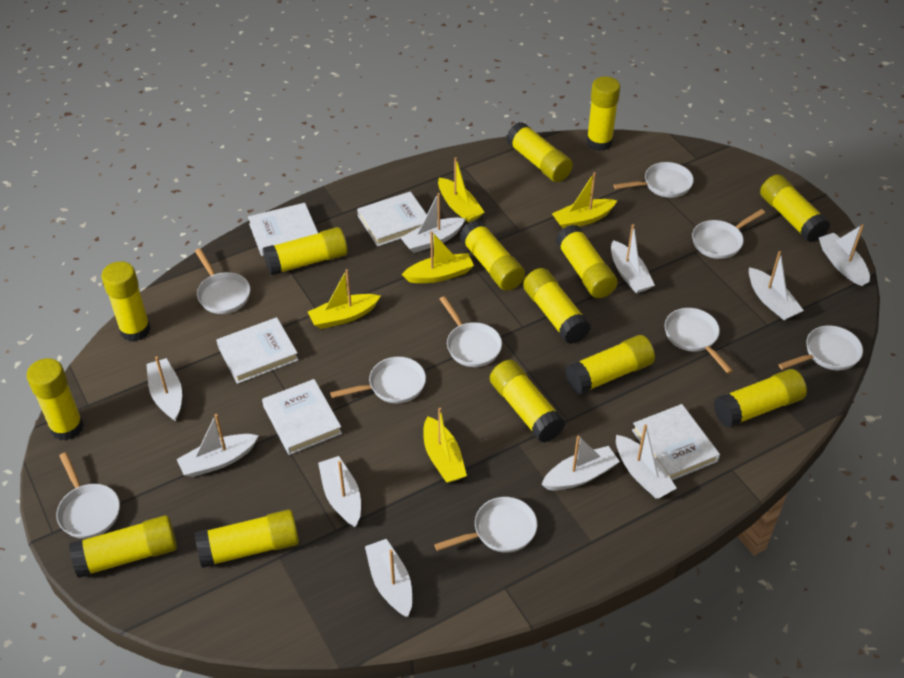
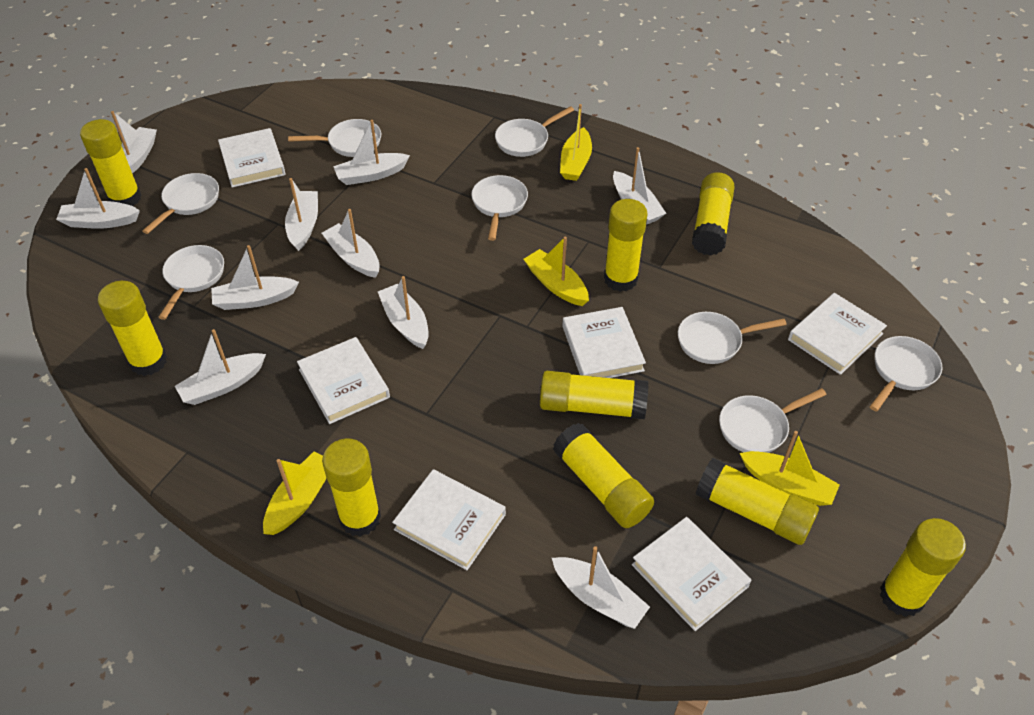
white book: 5 -> 6
white pan: 9 -> 8
yellow boat: 5 -> 4
yellow glue stick: 14 -> 9

